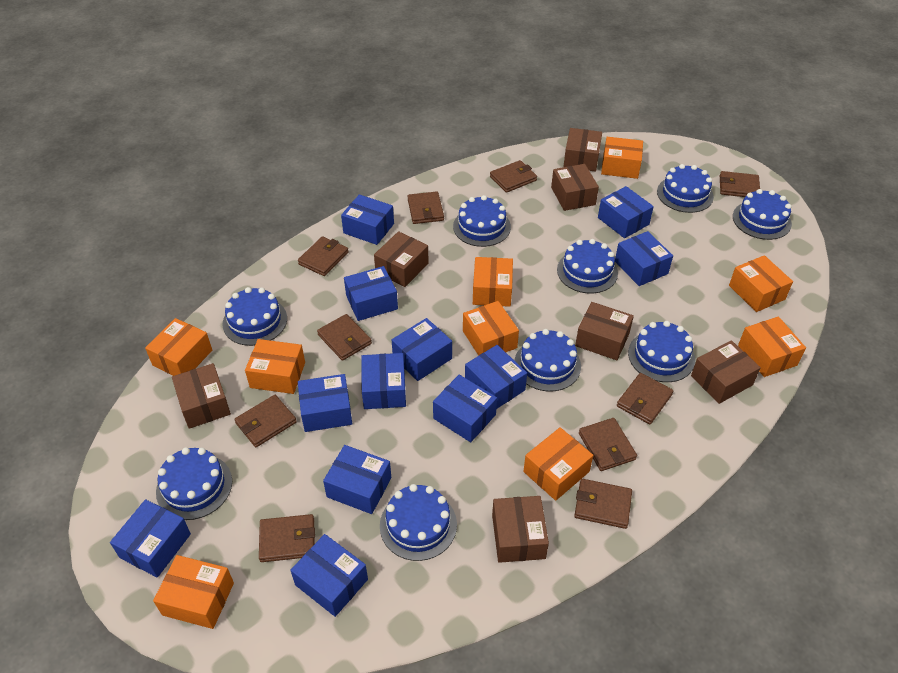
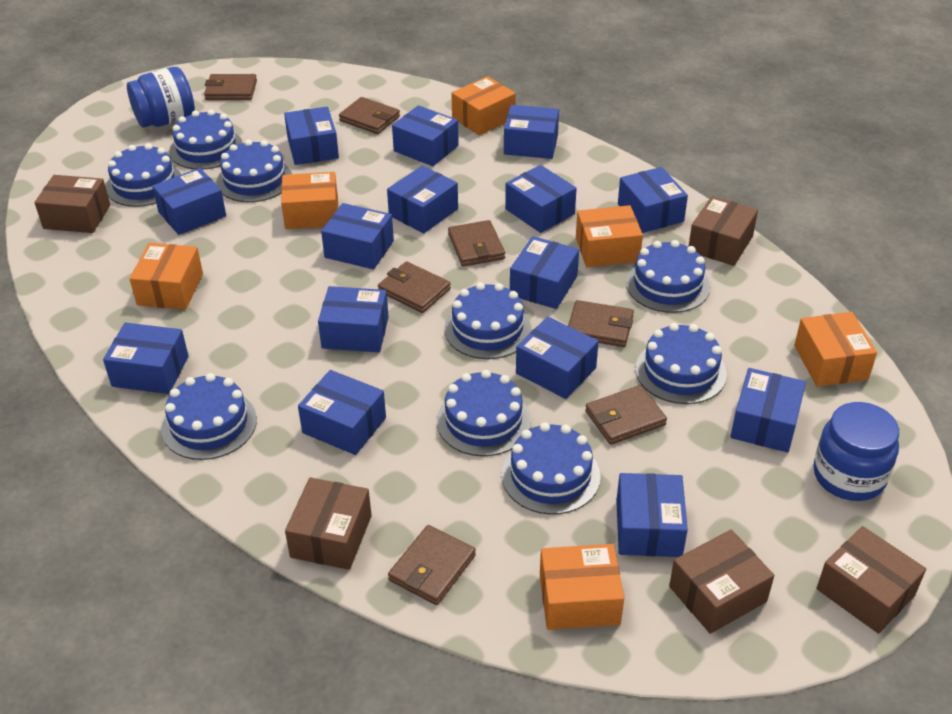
blue box: 12 -> 15
blue jar: 0 -> 2
brown box: 7 -> 5
brown wallet: 10 -> 7
orange box: 9 -> 6

